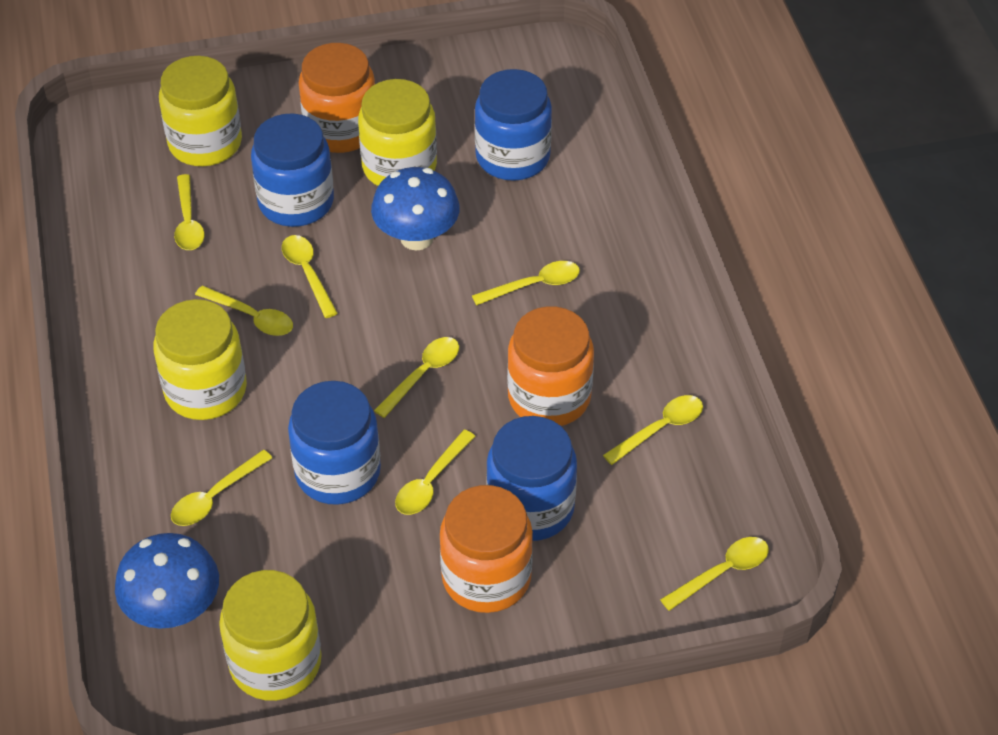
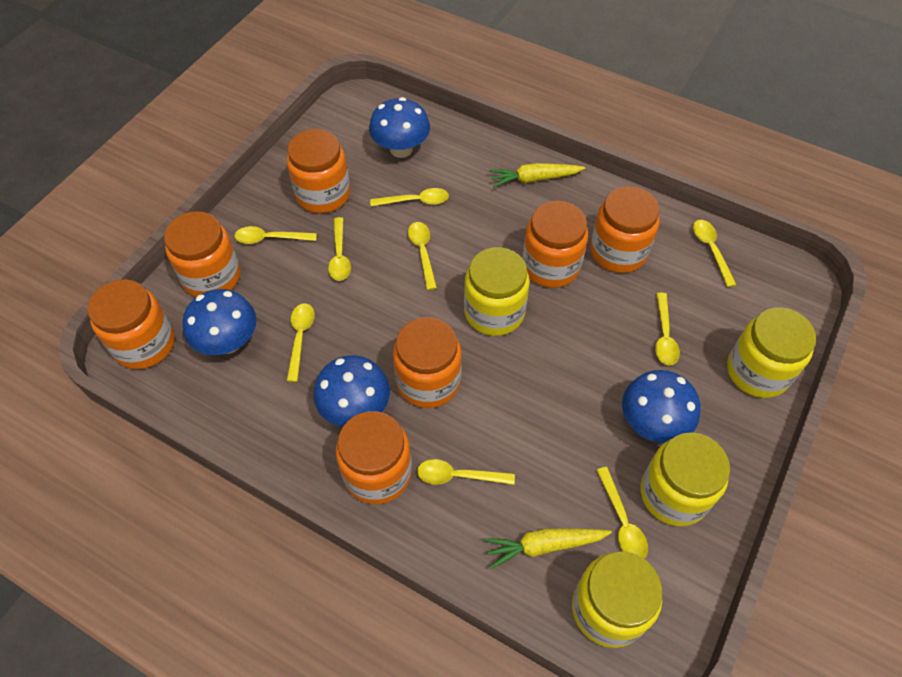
blue jar: 4 -> 0
blue mushroom: 2 -> 4
orange jar: 3 -> 7
yellow carrot: 0 -> 2

